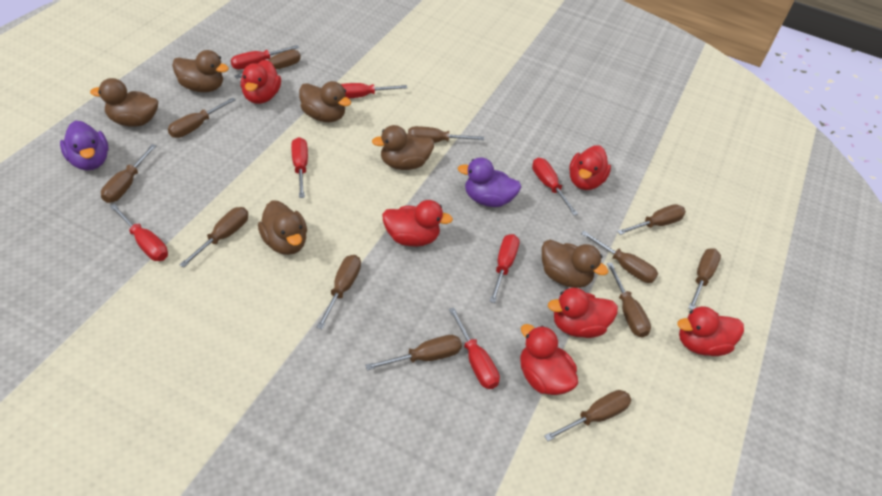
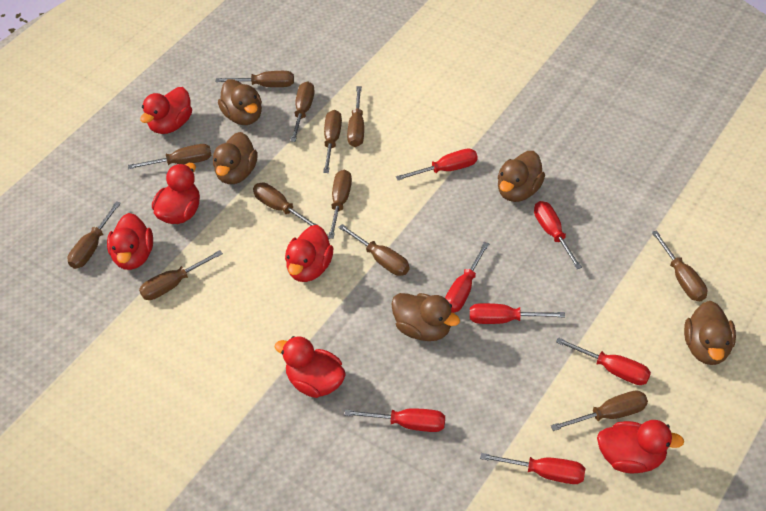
brown duck: 6 -> 5
purple duck: 2 -> 0

